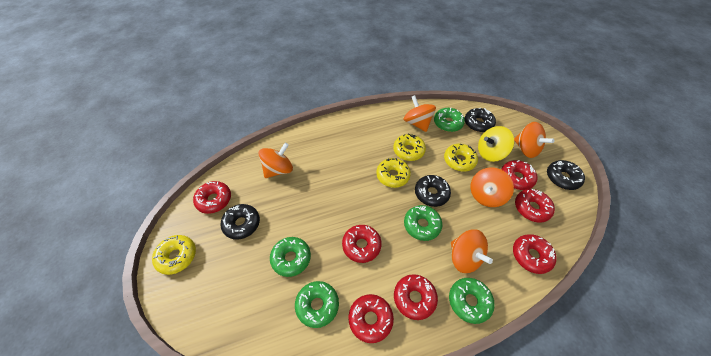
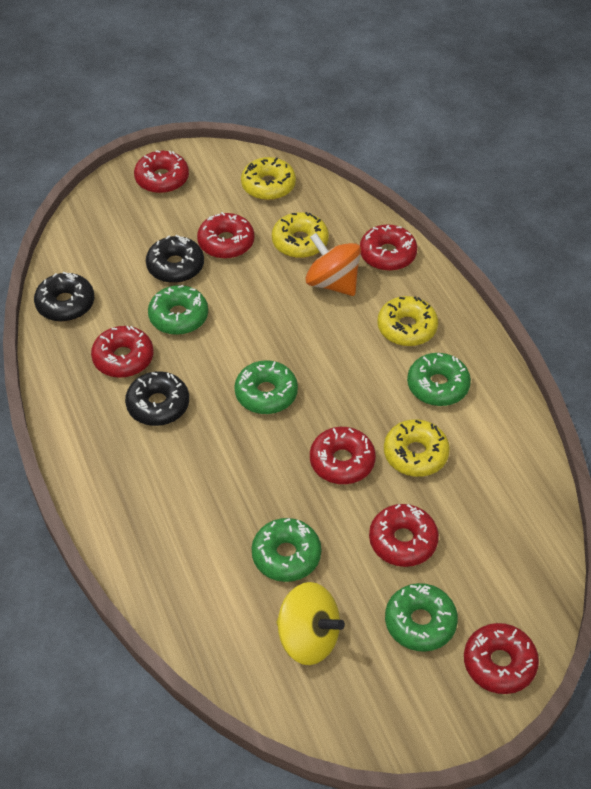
black donut: 4 -> 3
orange spinning top: 5 -> 1

